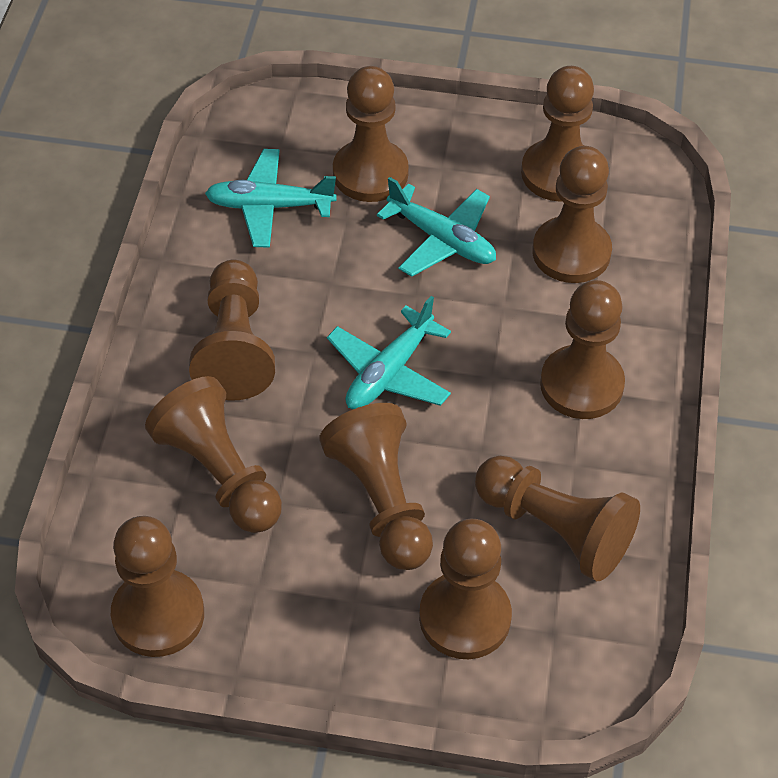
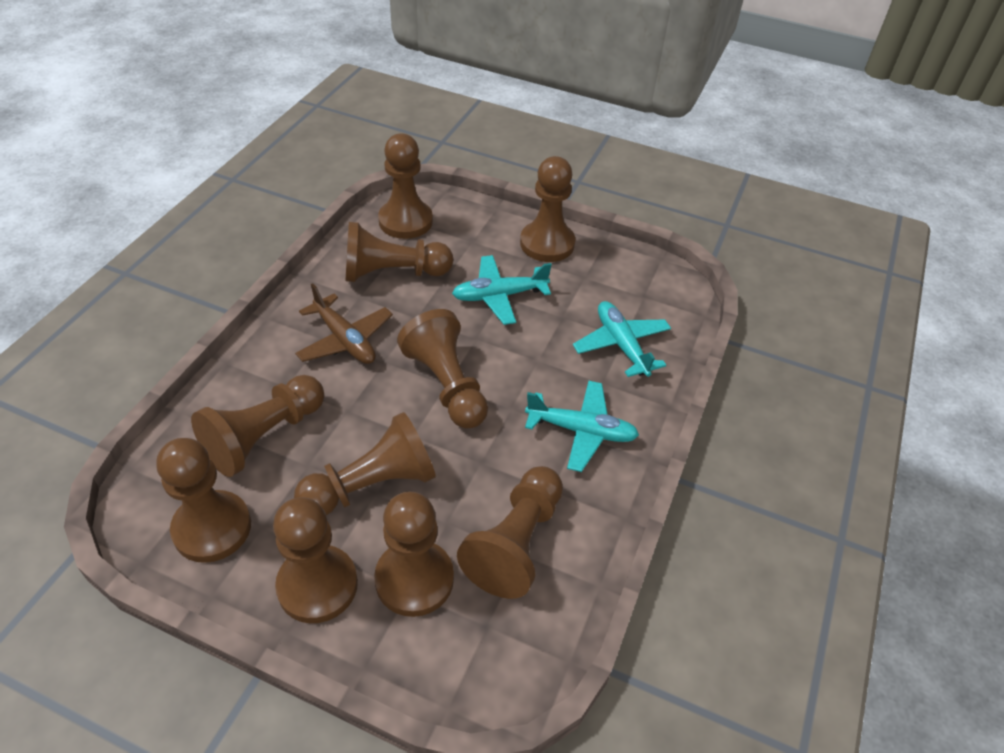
brown plane: 0 -> 1

